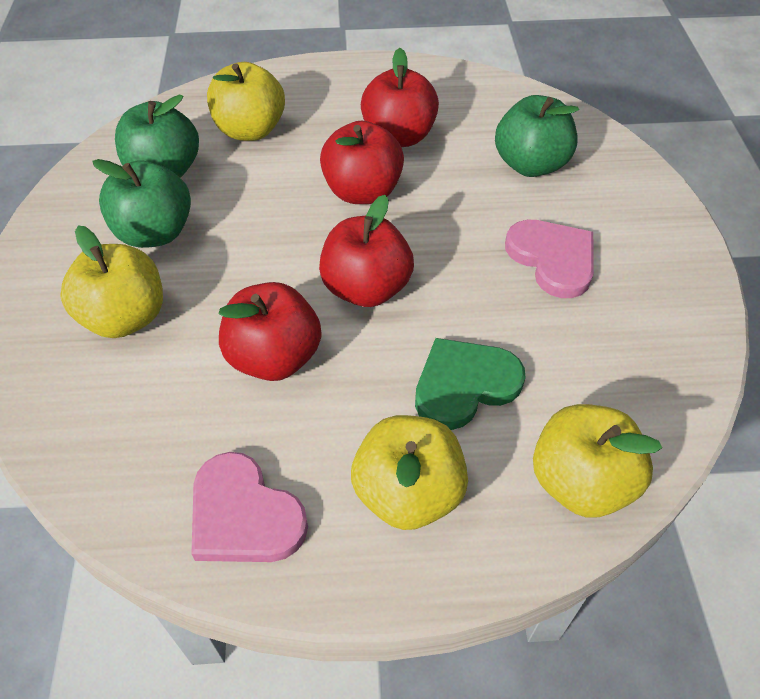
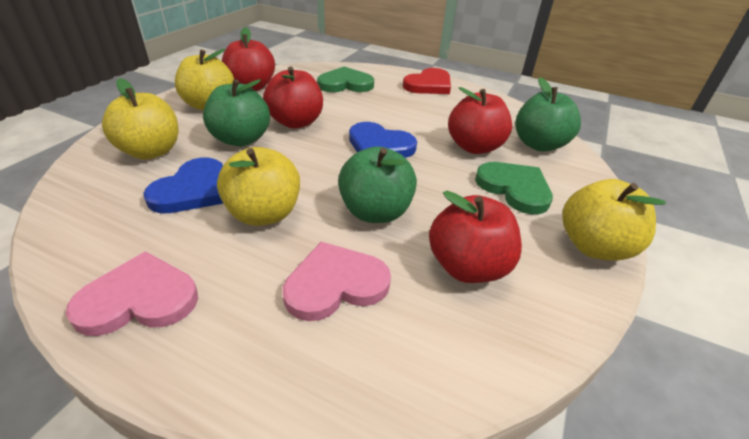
blue heart: 0 -> 2
green heart: 1 -> 2
red heart: 0 -> 1

